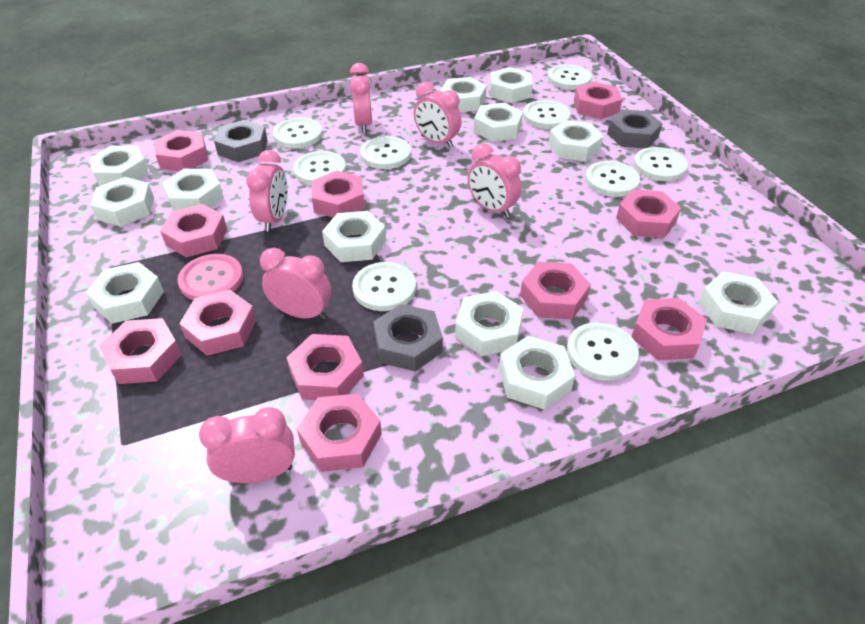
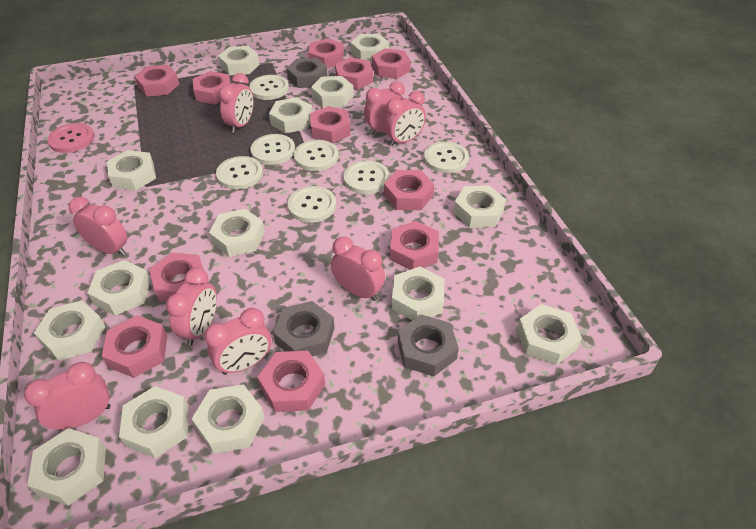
pink clock: 6 -> 8
white button: 9 -> 7
white nut: 12 -> 14

